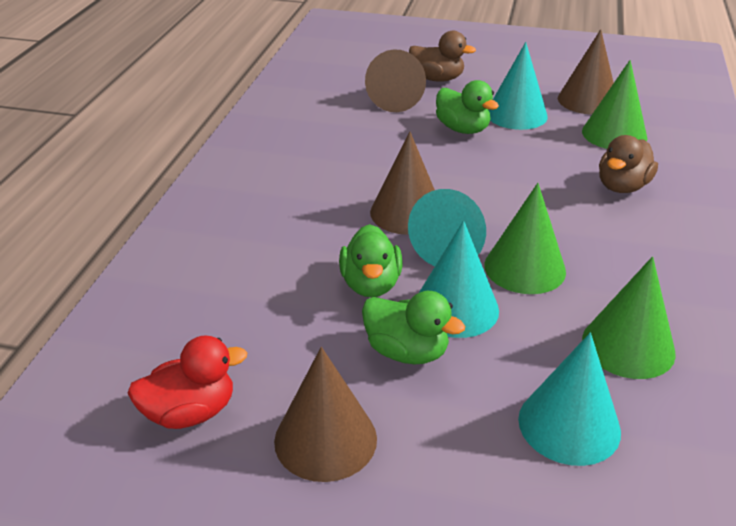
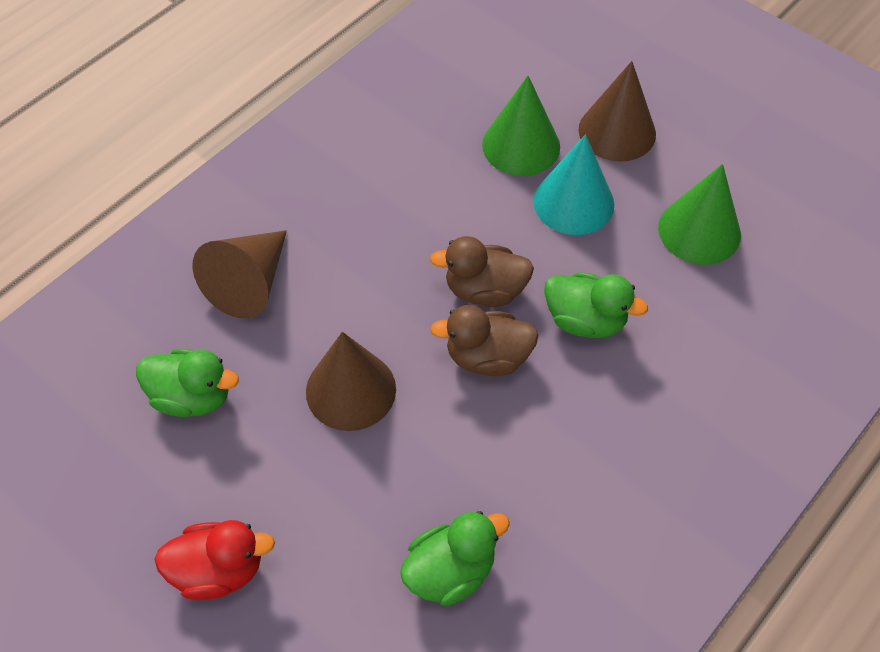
brown cone: 4 -> 3
green cone: 3 -> 2
turquoise cone: 4 -> 1

